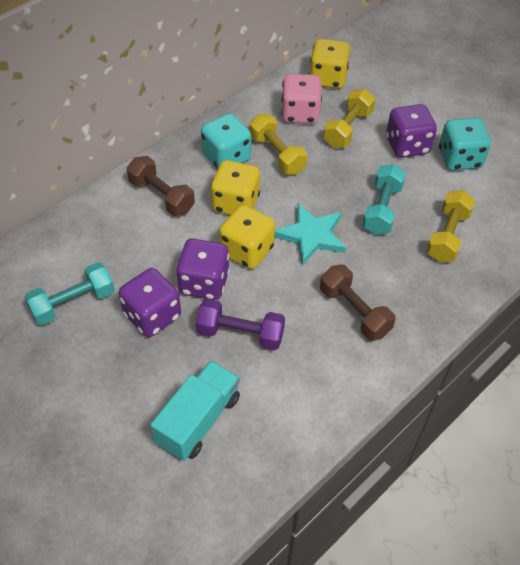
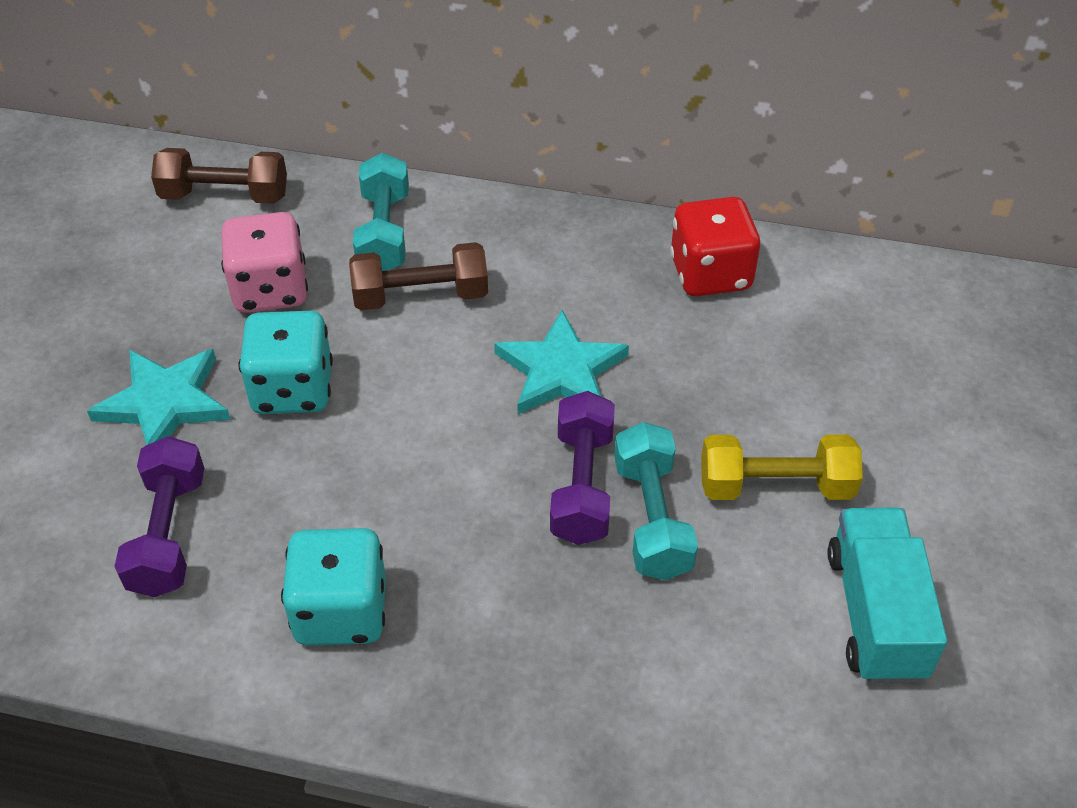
purple dice: 3 -> 0
purple dumbbell: 1 -> 2
red dice: 0 -> 1
turquoise star: 1 -> 2
yellow dice: 3 -> 0
yellow dumbbell: 3 -> 1

